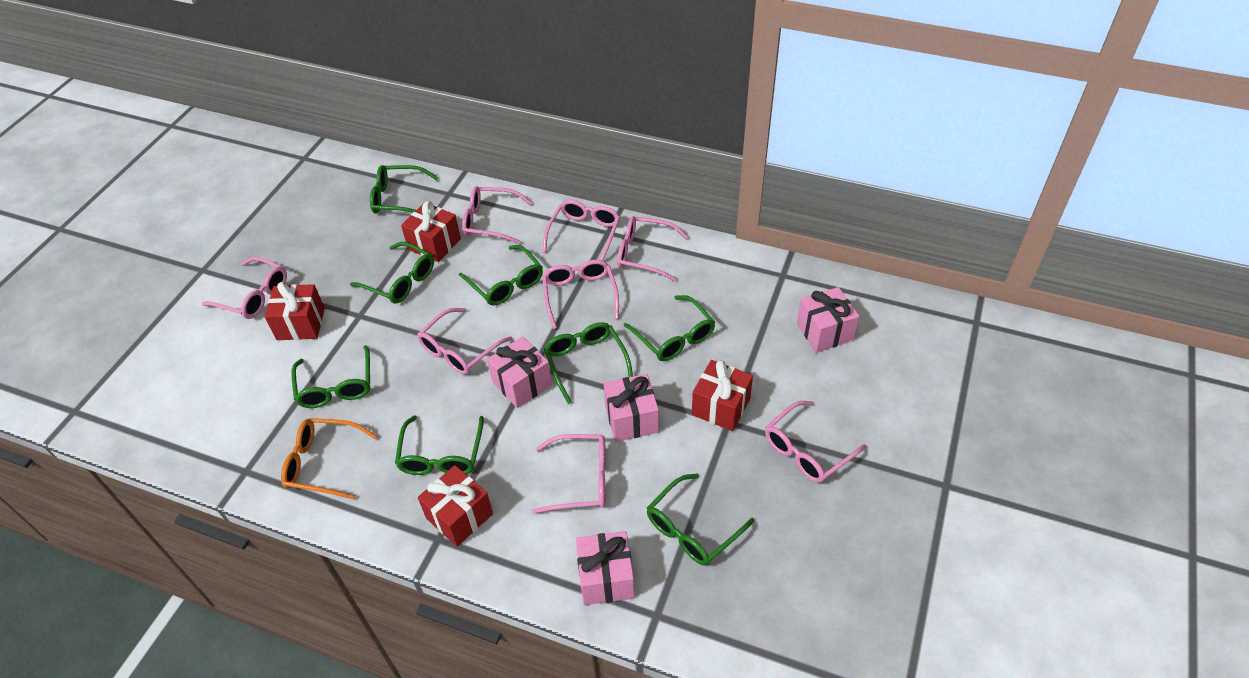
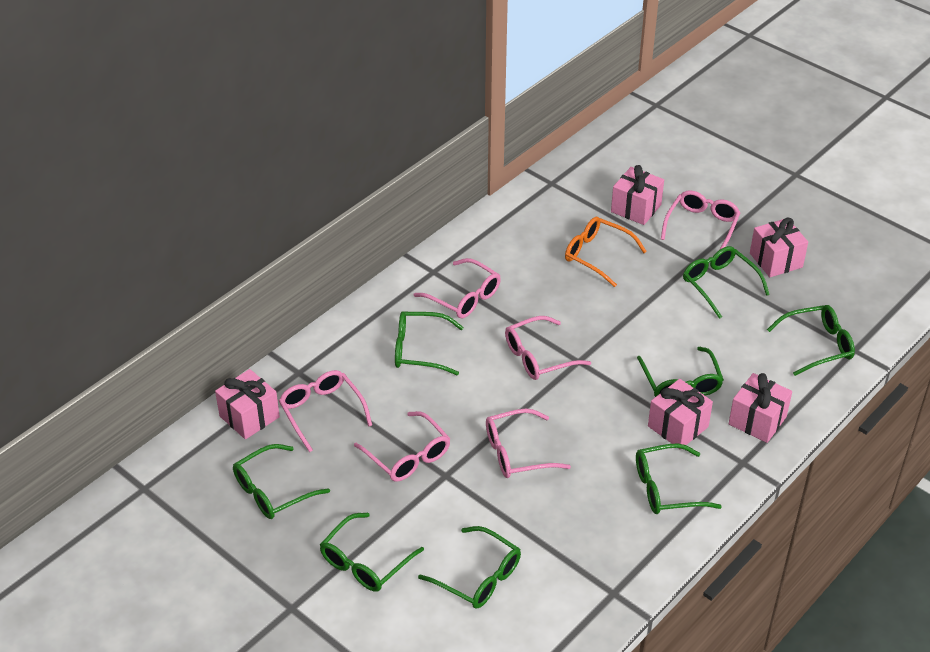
pink gift: 4 -> 5
pink glasses: 8 -> 6
red gift: 4 -> 0

